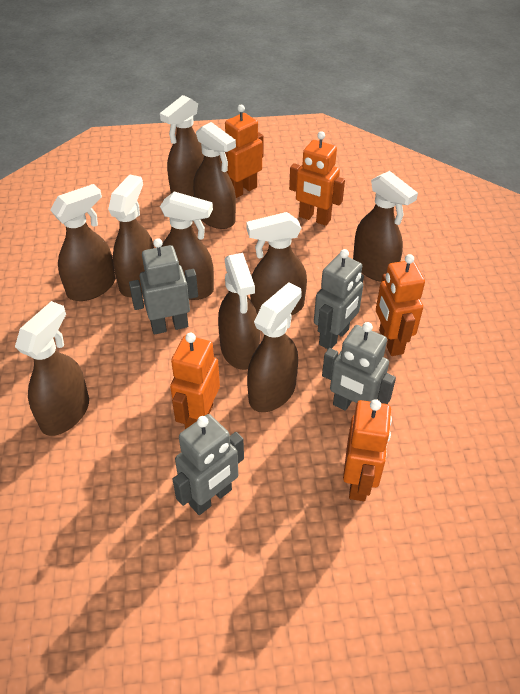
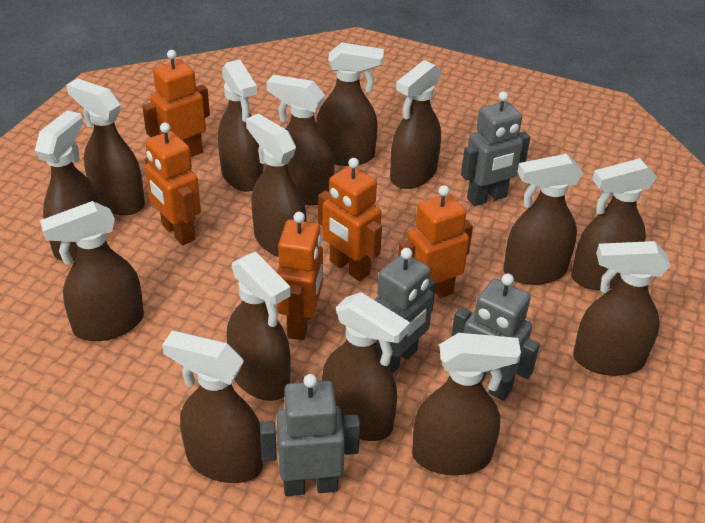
brown spray bottle: 10 -> 15

